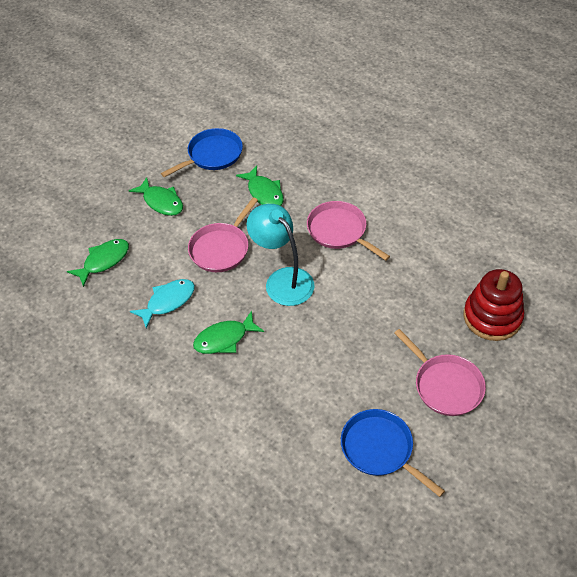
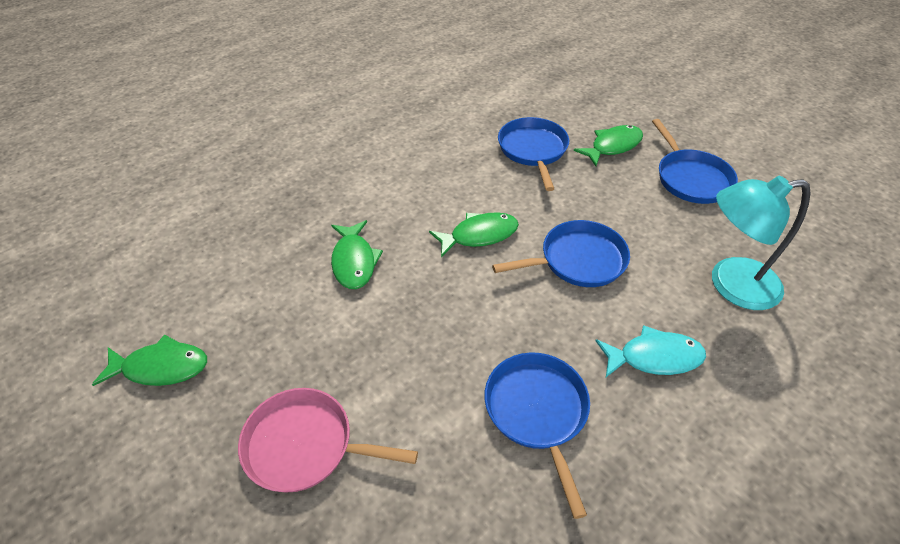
blue pan: 2 -> 4
pink pan: 3 -> 1
red stacking toy: 1 -> 0

